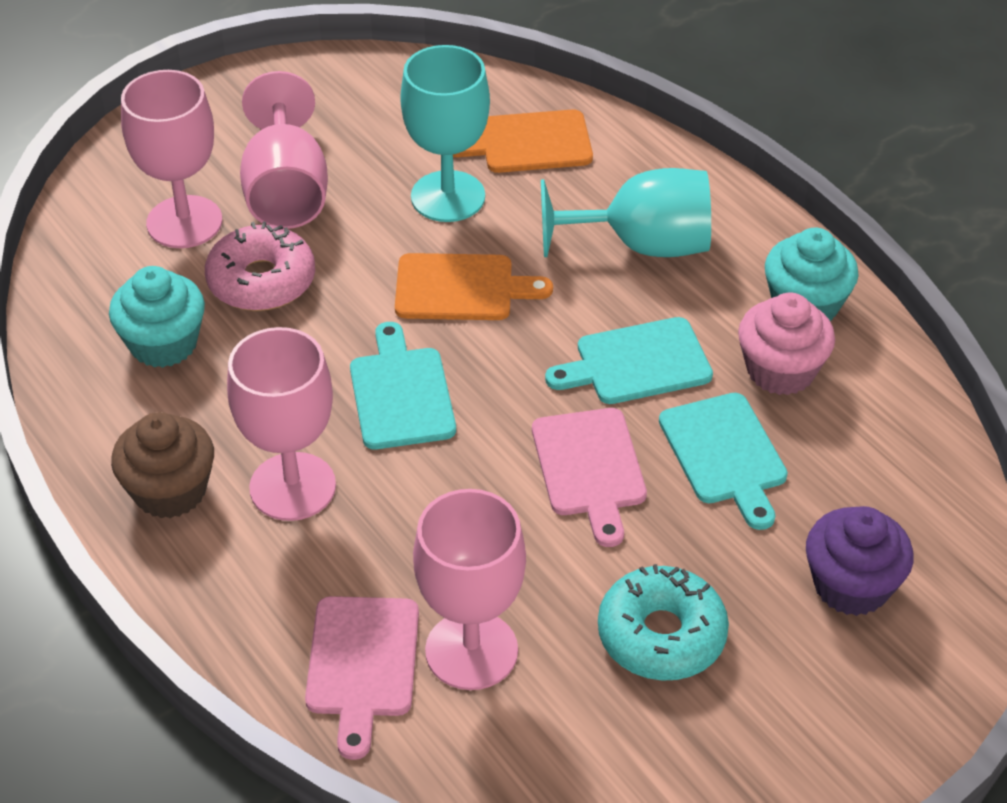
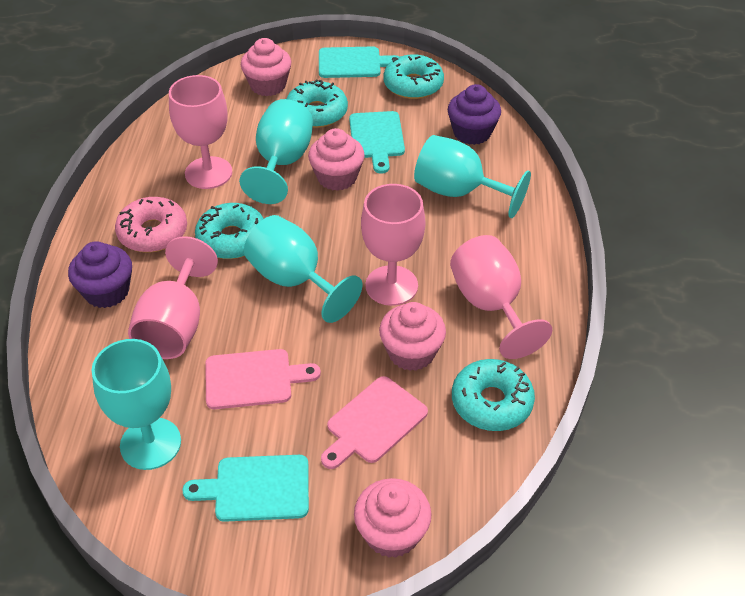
brown cupcake: 1 -> 0
orange cutting board: 2 -> 0
pink cupcake: 1 -> 4
purple cupcake: 1 -> 2
turquoise cupcake: 2 -> 0
turquoise donut: 1 -> 4
turquoise goblet: 2 -> 4

